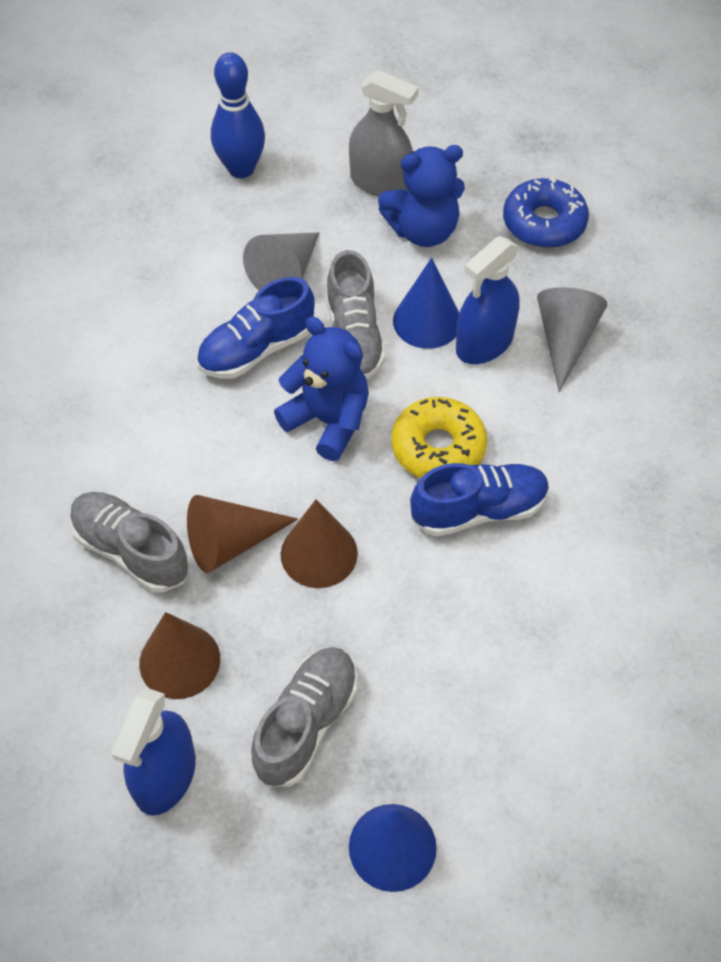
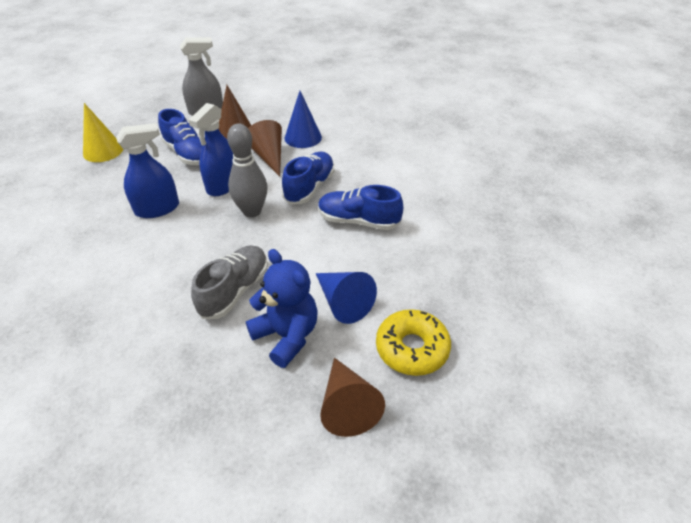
blue bowling pin: 1 -> 0
blue donut: 1 -> 0
blue shoe: 2 -> 3
blue teddy bear: 2 -> 1
grey bowling pin: 0 -> 1
grey cone: 2 -> 0
grey shoe: 3 -> 1
yellow cone: 0 -> 1

